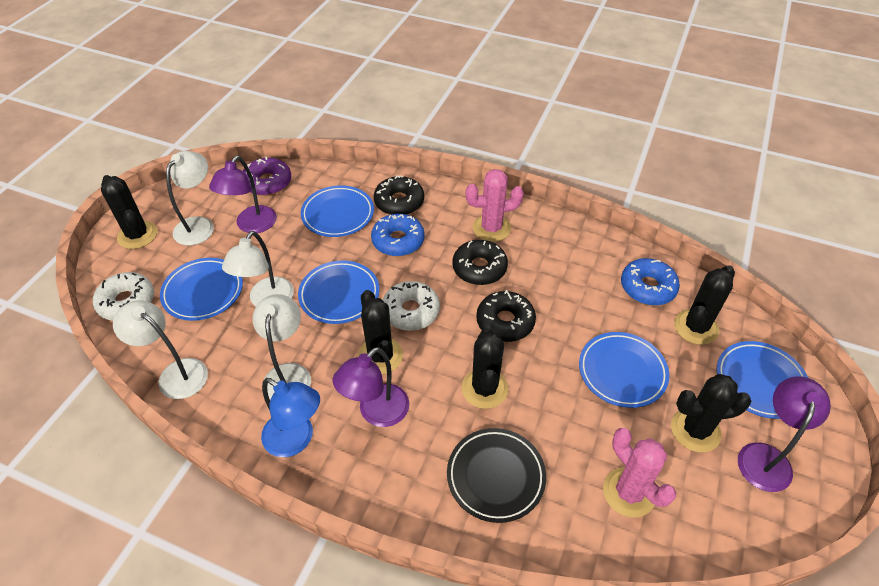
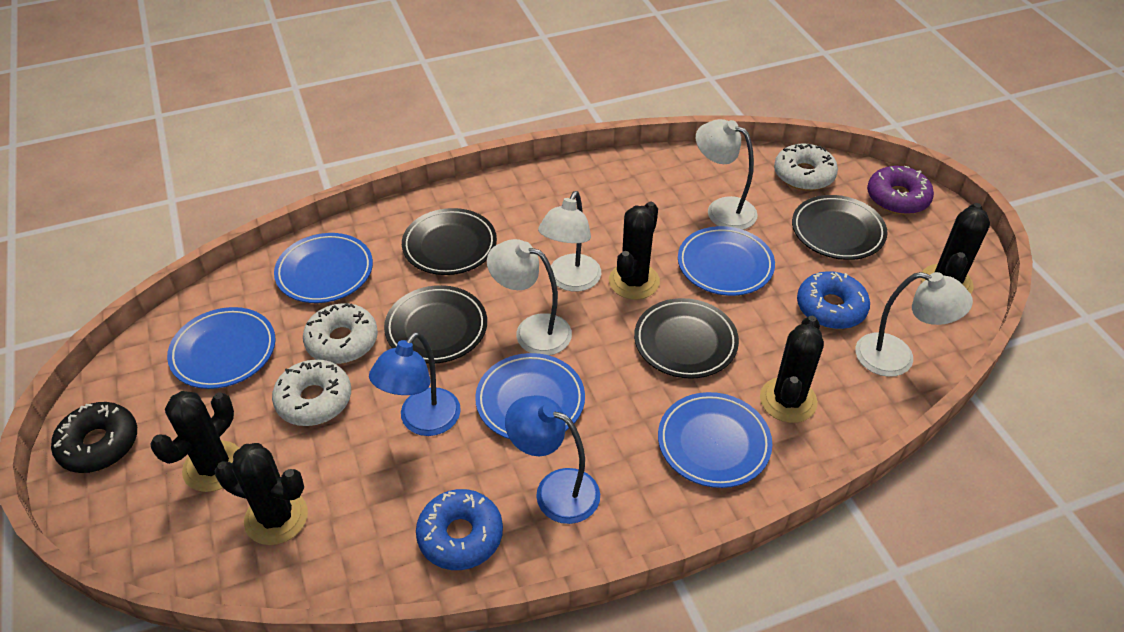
black donut: 3 -> 1
black plate: 1 -> 4
blue lamp: 1 -> 2
pink cactus: 2 -> 0
purple lamp: 3 -> 0
white donut: 2 -> 3

